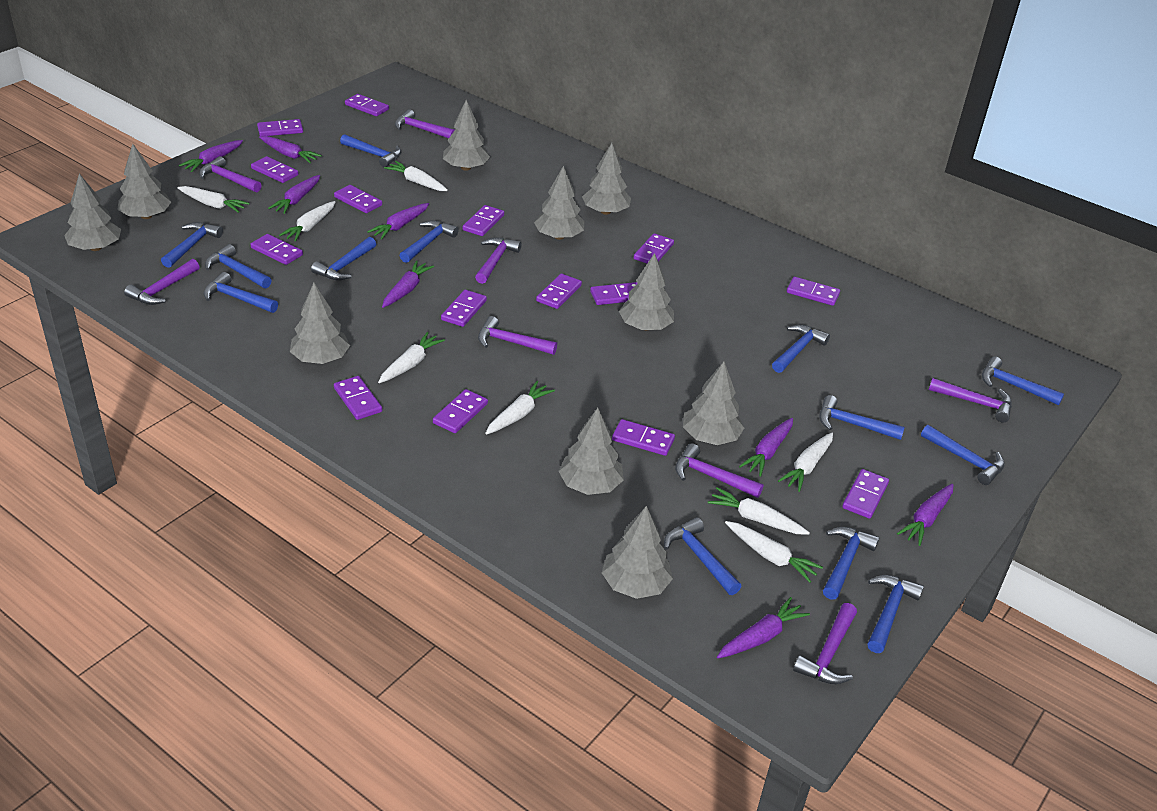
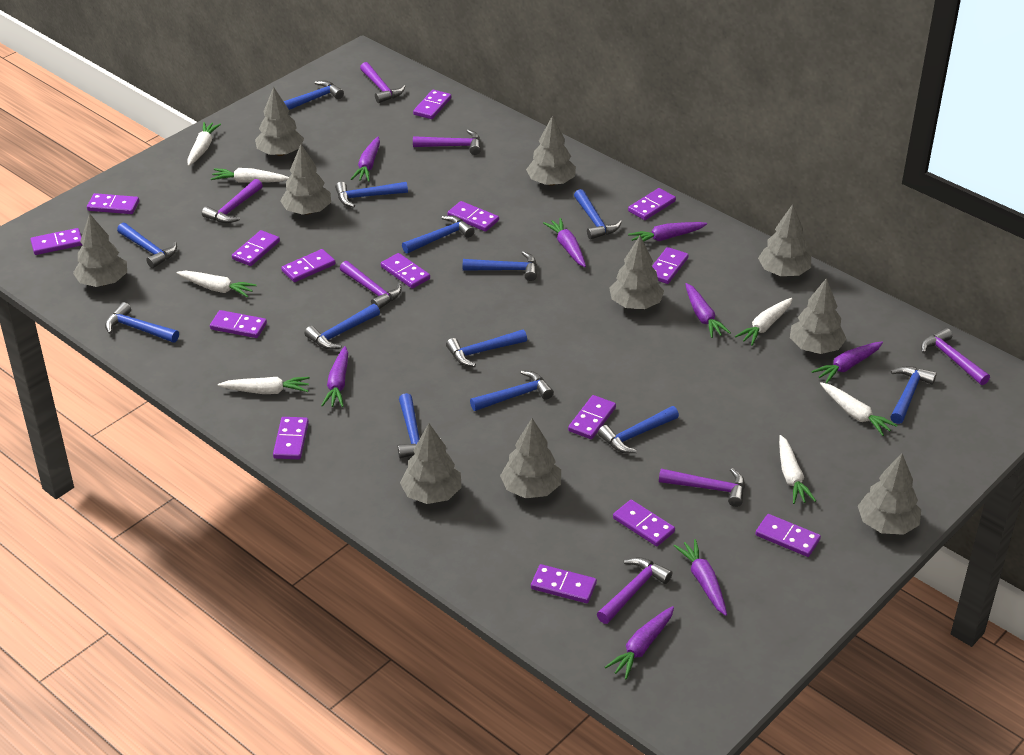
purple hammer: 8 -> 7
white carrot: 8 -> 7

